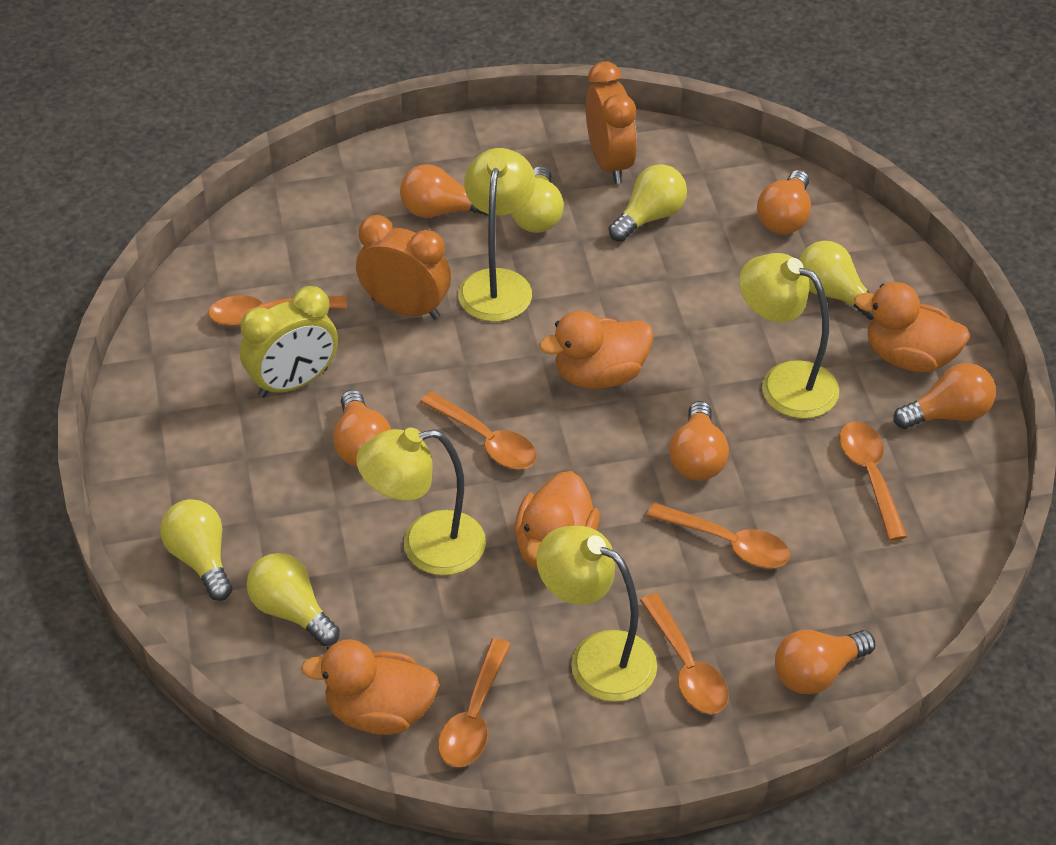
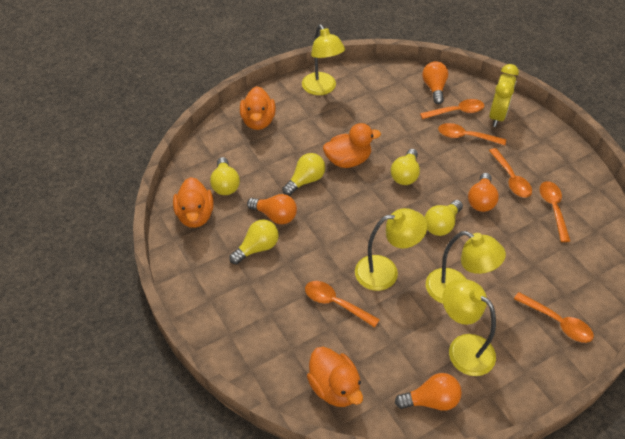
orange clock: 2 -> 0
orange light bulb: 6 -> 4

